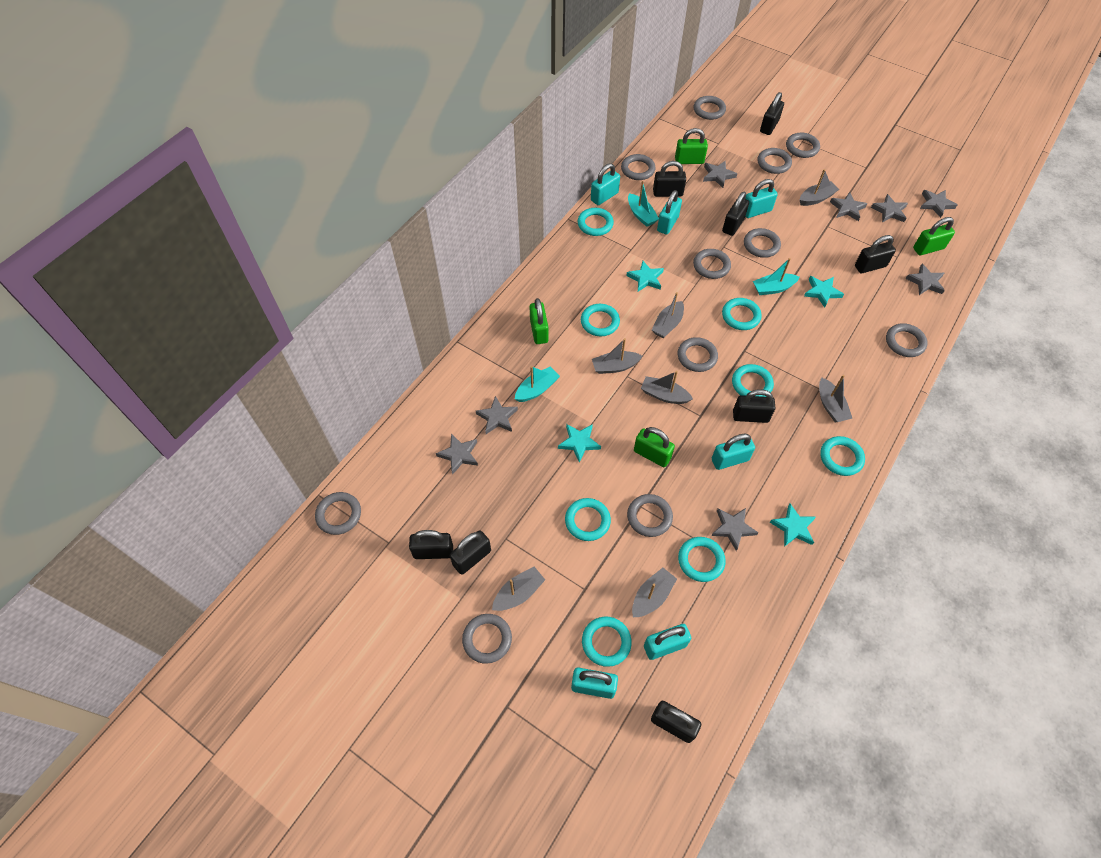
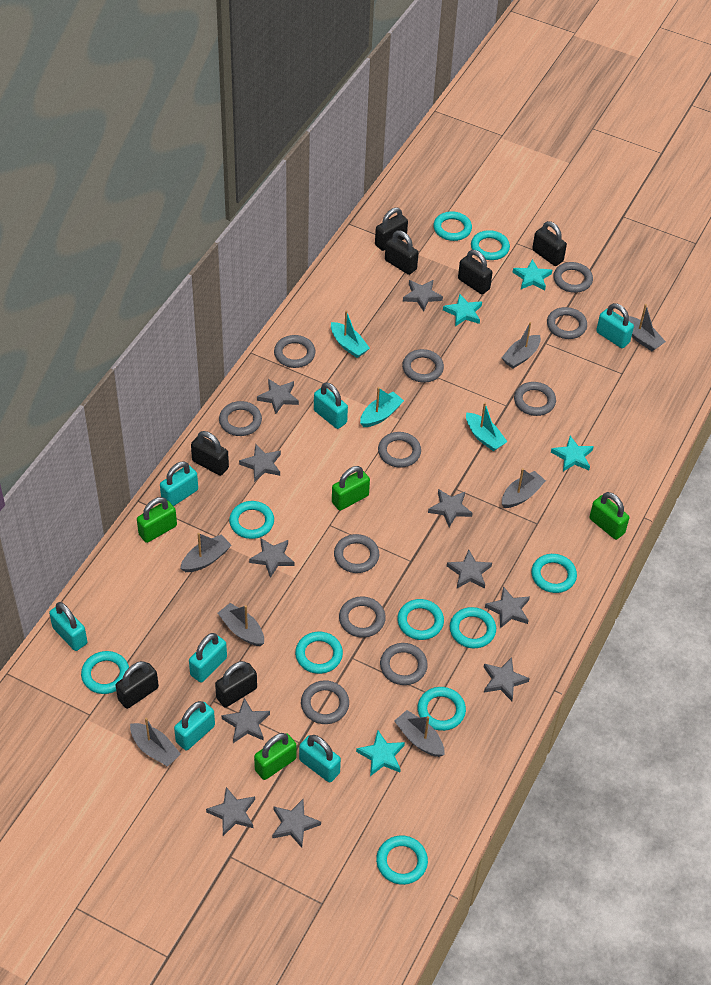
black padlock: 8 -> 7
grey star: 8 -> 11
turquoise padlock: 6 -> 7
turquoise ring: 8 -> 10

